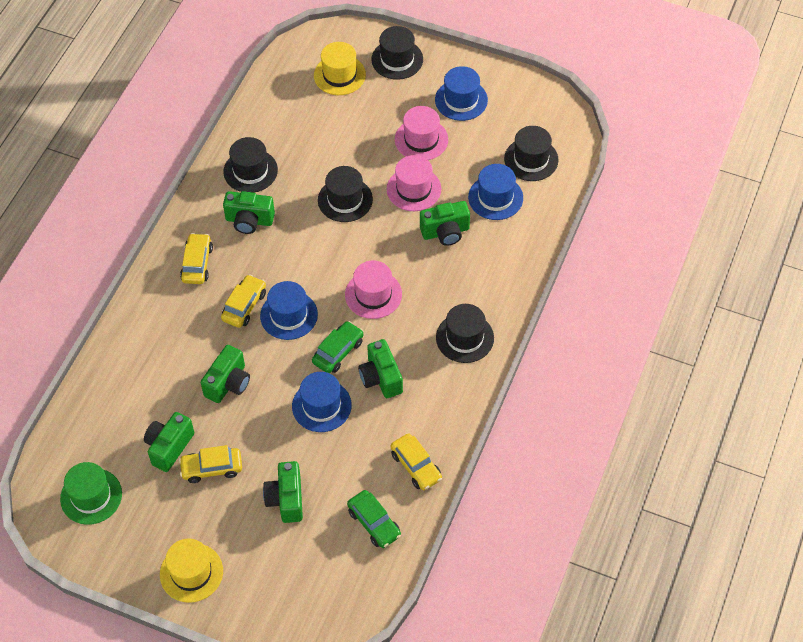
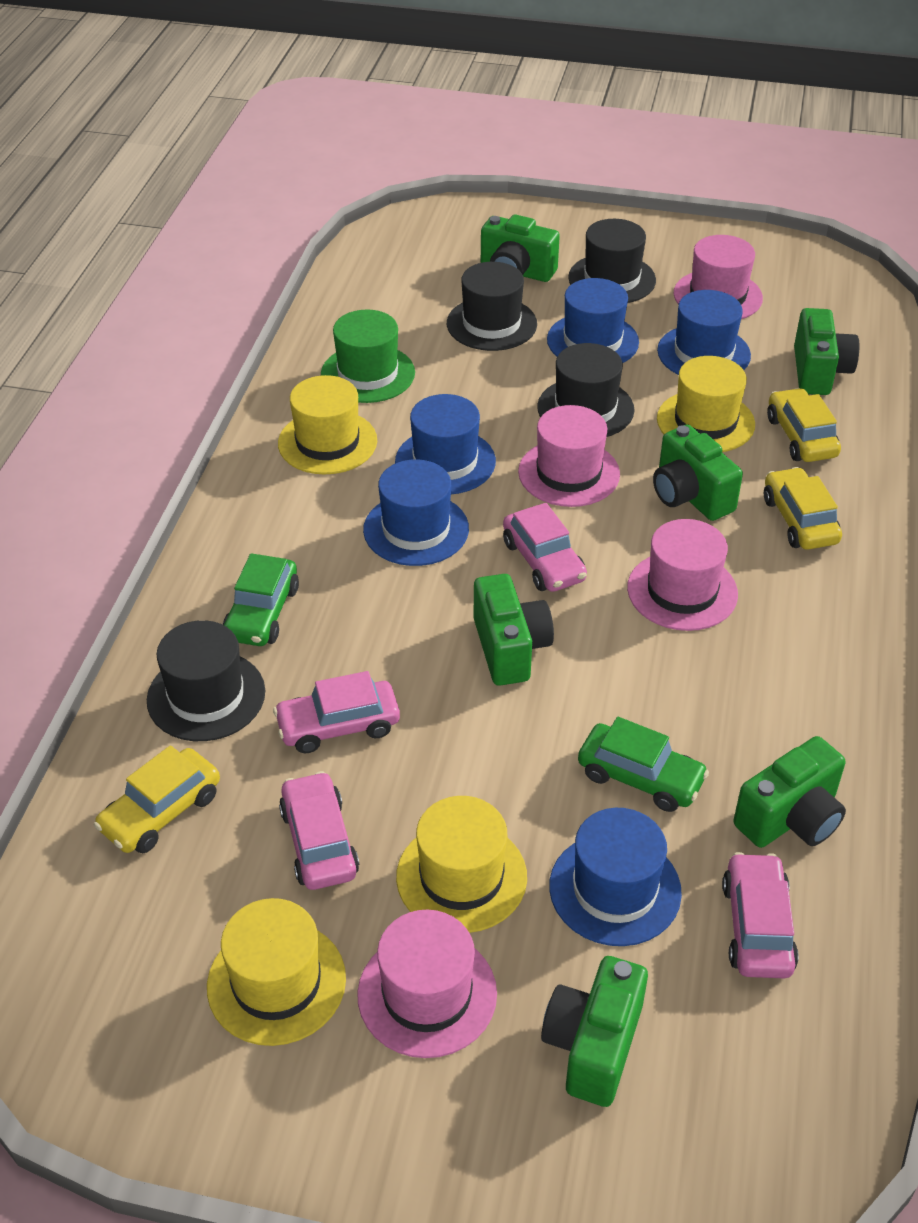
black hat: 5 -> 4
blue hat: 4 -> 5
pink car: 0 -> 4
pink hat: 3 -> 4
yellow car: 4 -> 3
yellow hat: 2 -> 4

